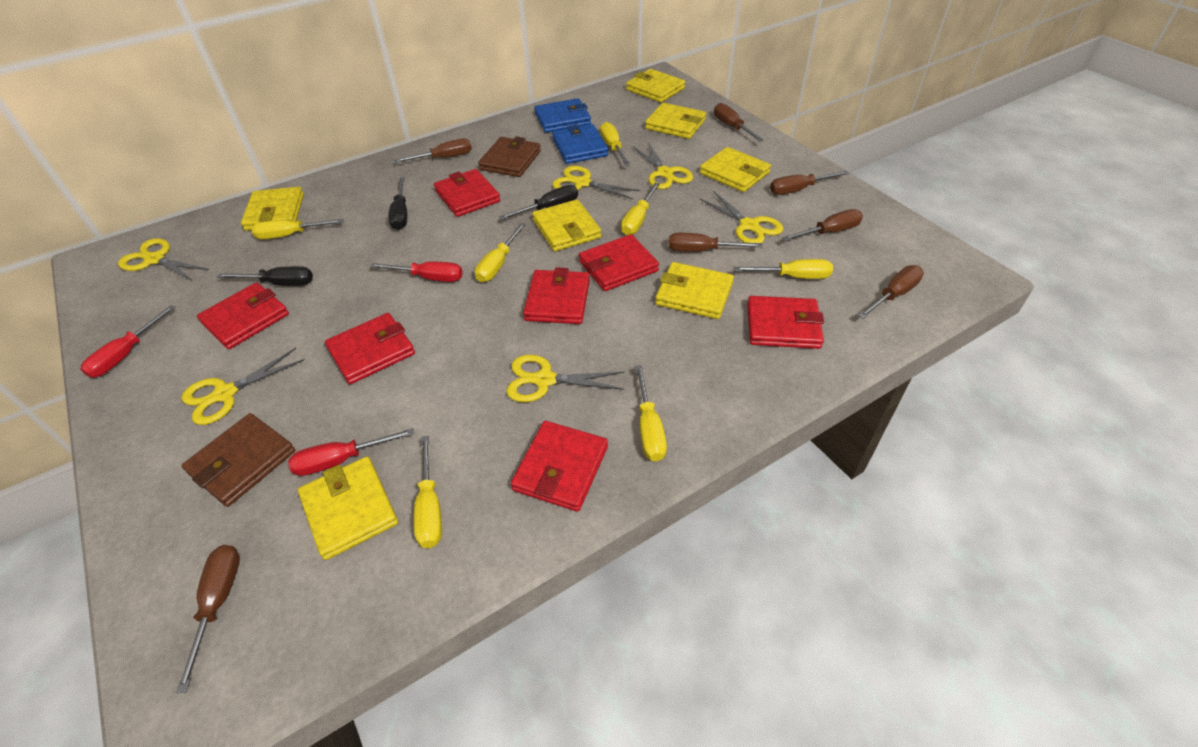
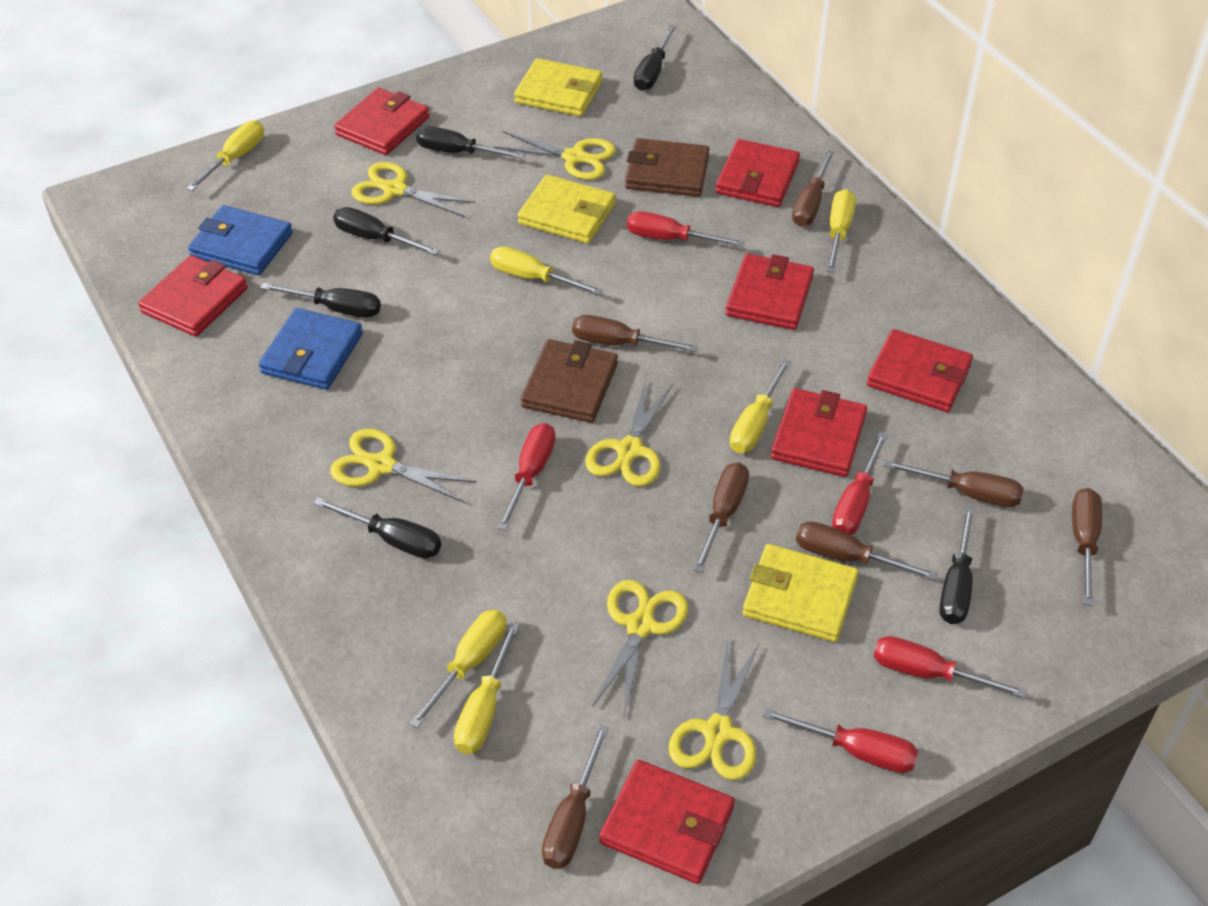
black screwdriver: 3 -> 6
red screwdriver: 3 -> 5
yellow screwdriver: 7 -> 6
yellow wallet: 7 -> 3

